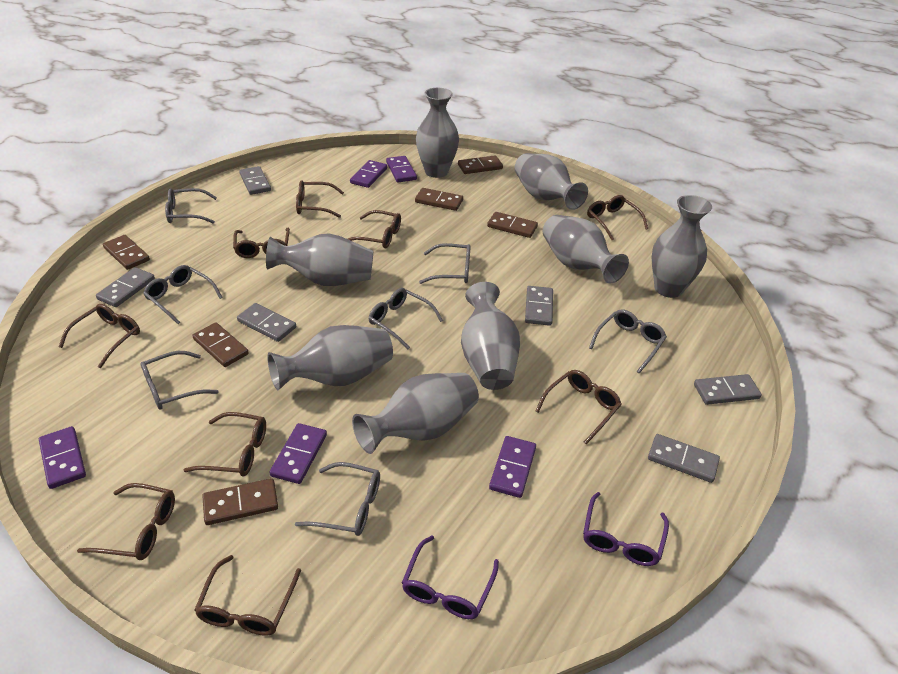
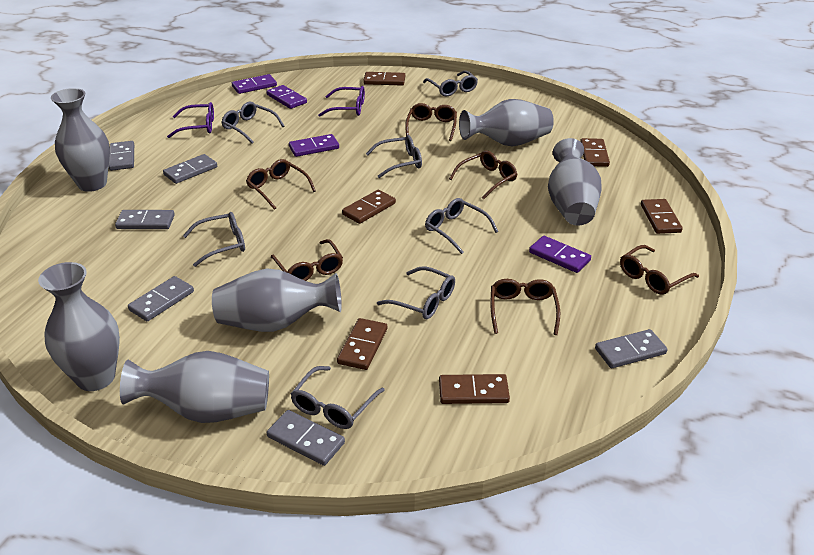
brown glasses: 9 -> 6
grey vase: 8 -> 6
purple domino: 5 -> 4

